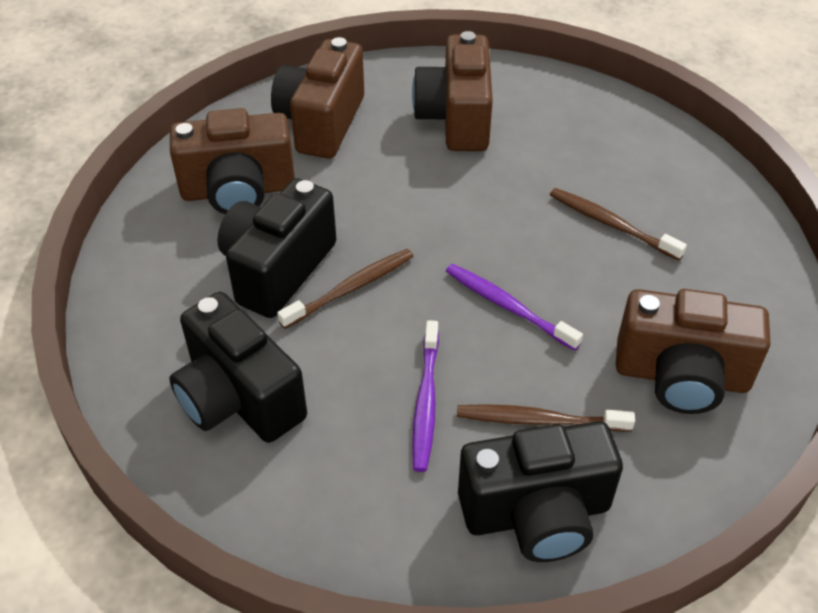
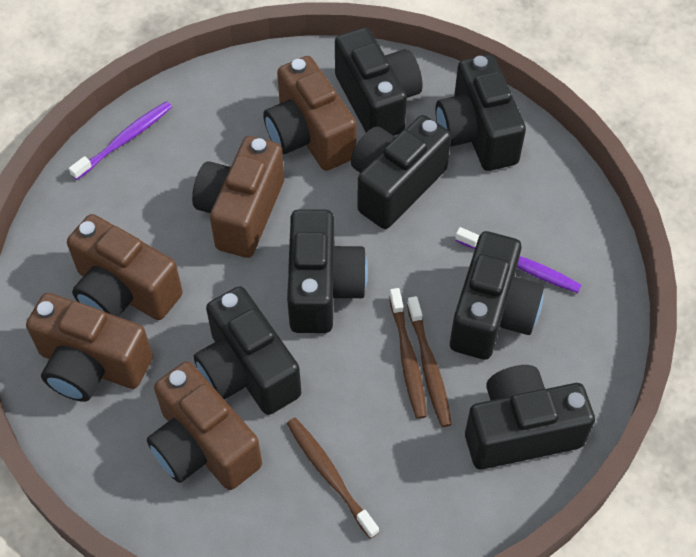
black camera: 3 -> 7
brown camera: 4 -> 5

